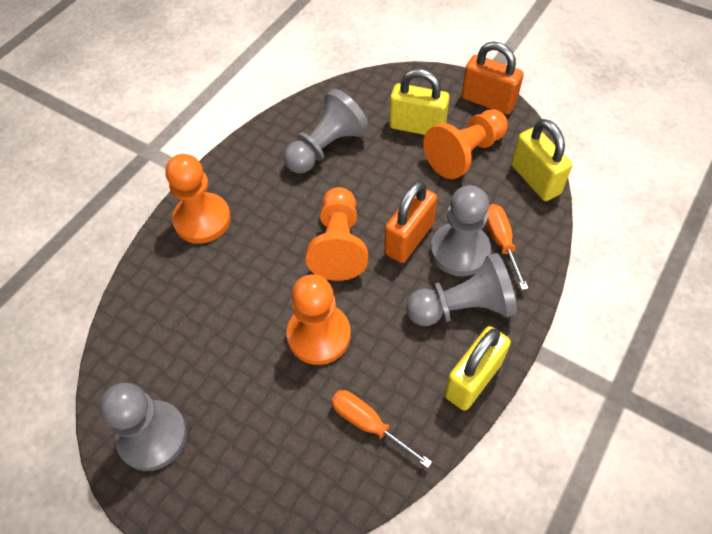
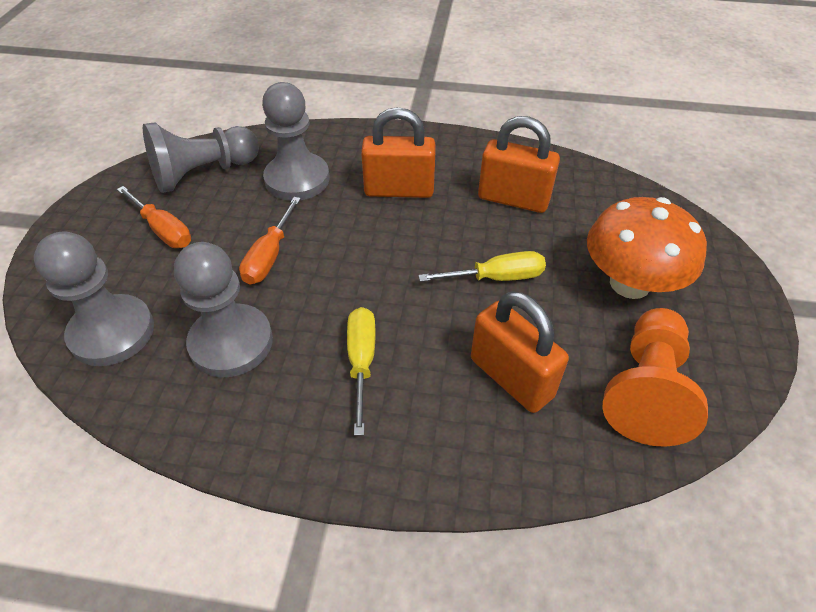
orange mushroom: 0 -> 1
orange padlock: 2 -> 3
orange pawn: 4 -> 1
yellow padlock: 3 -> 0
yellow screwdriver: 0 -> 2

